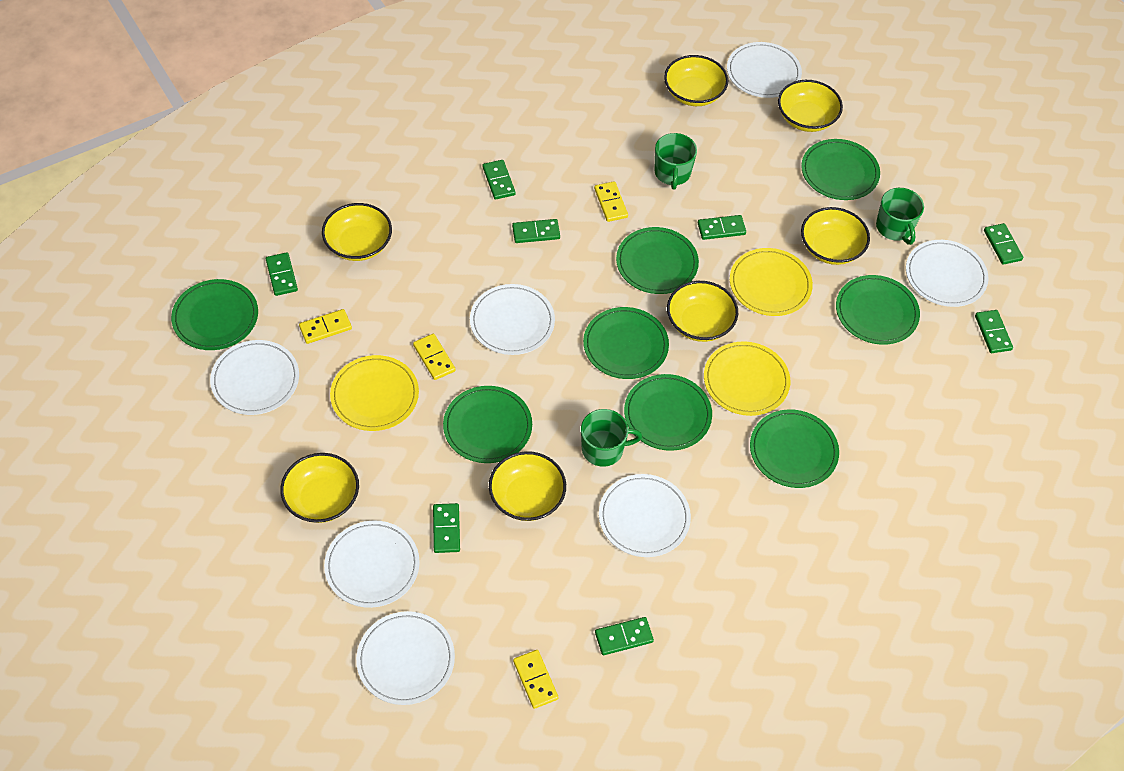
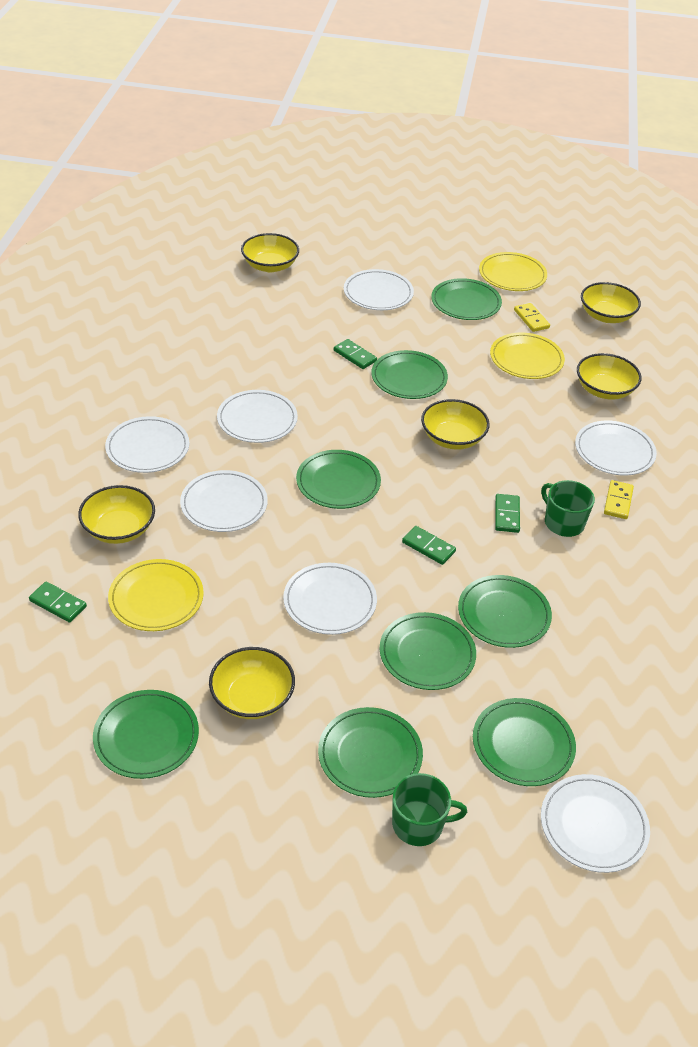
green domino: 8 -> 4
green mug: 3 -> 2
yellow bowl: 7 -> 6
yellow domino: 4 -> 2

